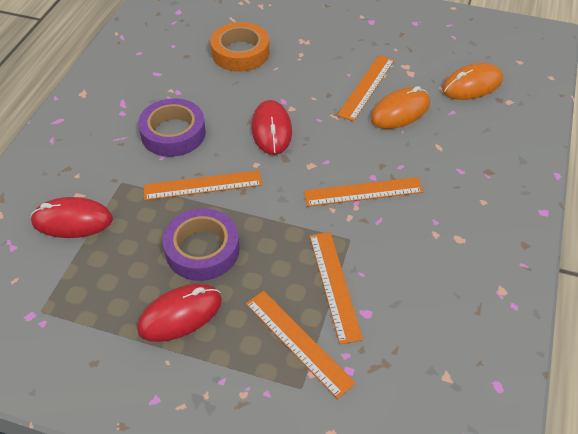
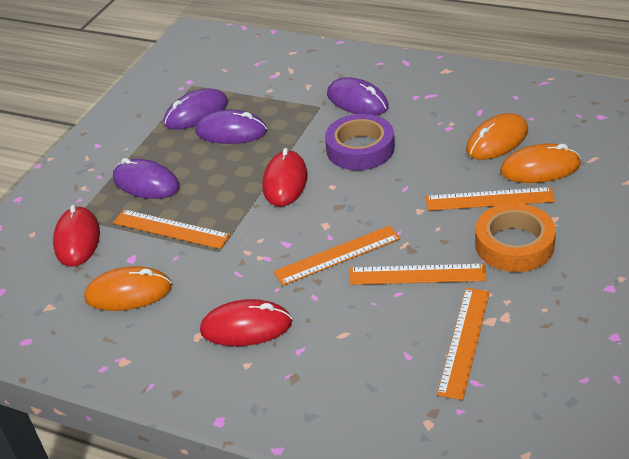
orange mouse: 2 -> 3
purple mouse: 0 -> 4
purple tape: 2 -> 1

